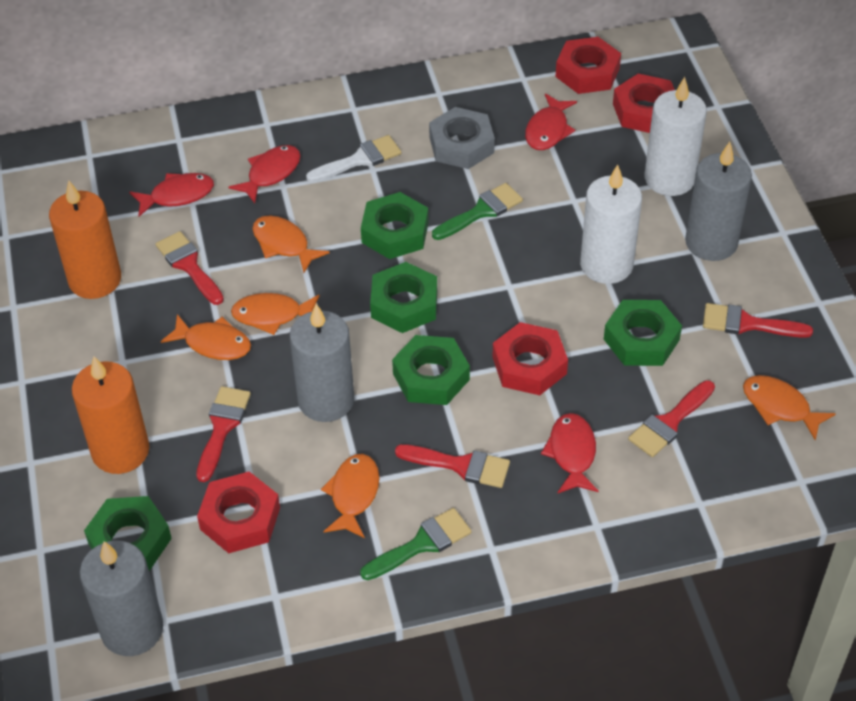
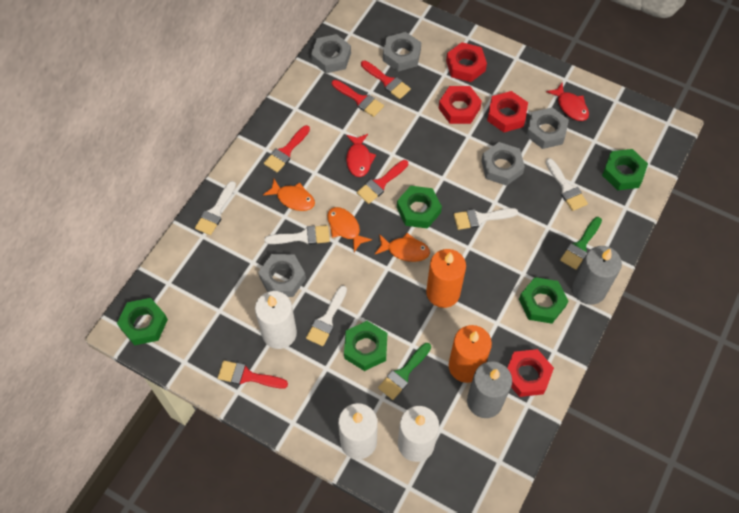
grey candle: 3 -> 2
grey nut: 1 -> 5
orange fish: 5 -> 3
red fish: 4 -> 2
white brush: 1 -> 5
white candle: 2 -> 3

